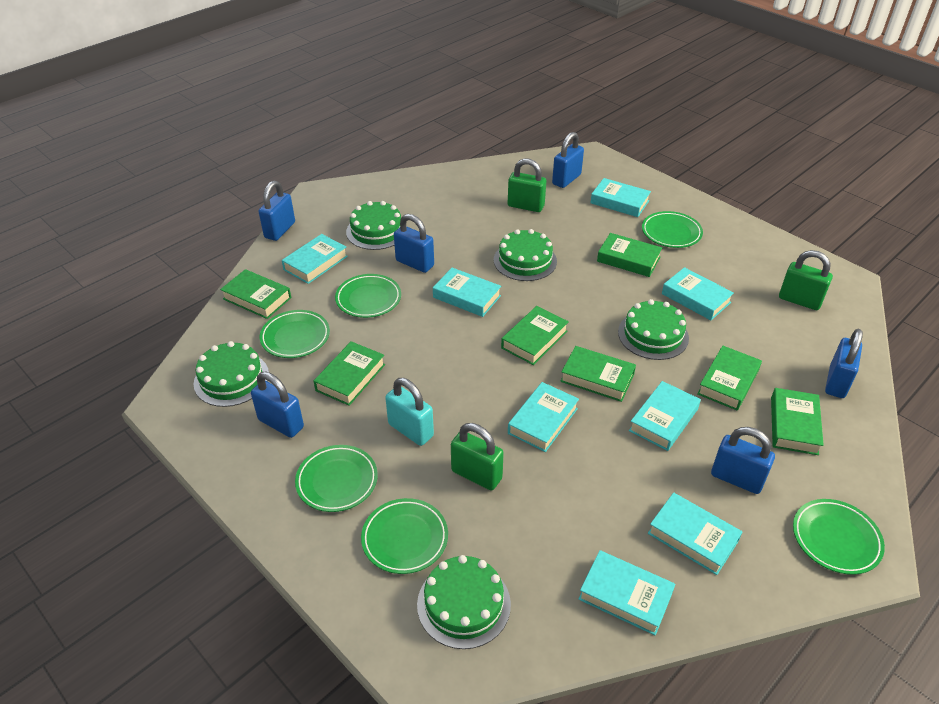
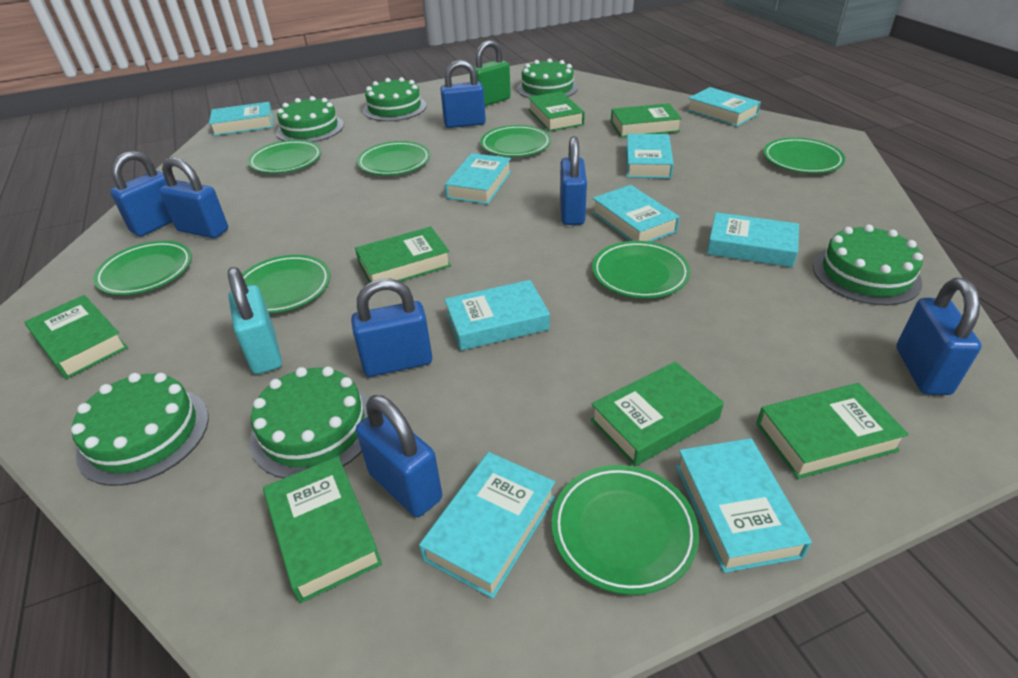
blue padlock: 6 -> 7
green cake: 5 -> 6
green padlock: 3 -> 1
green plate: 6 -> 8
turquoise book: 8 -> 9

